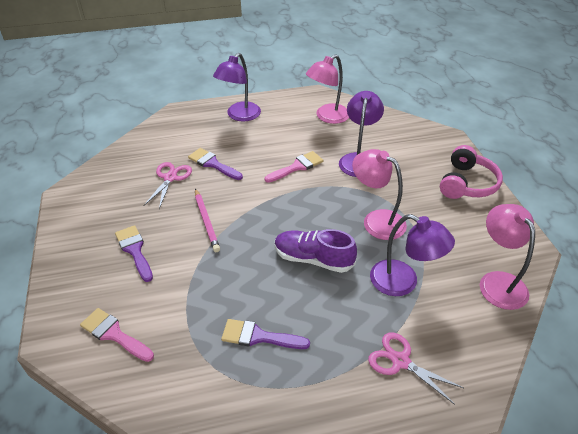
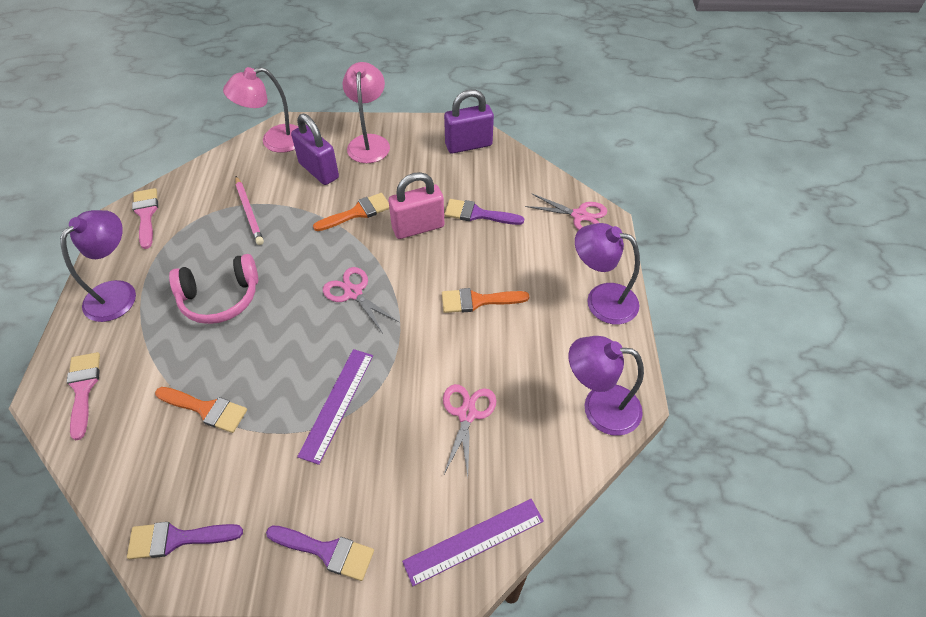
orange brush: 0 -> 3
pink lamp: 3 -> 2
pink padlock: 0 -> 1
pink scissors: 2 -> 3
purple padlock: 0 -> 2
purple ruler: 0 -> 2
purple shoe: 1 -> 0

